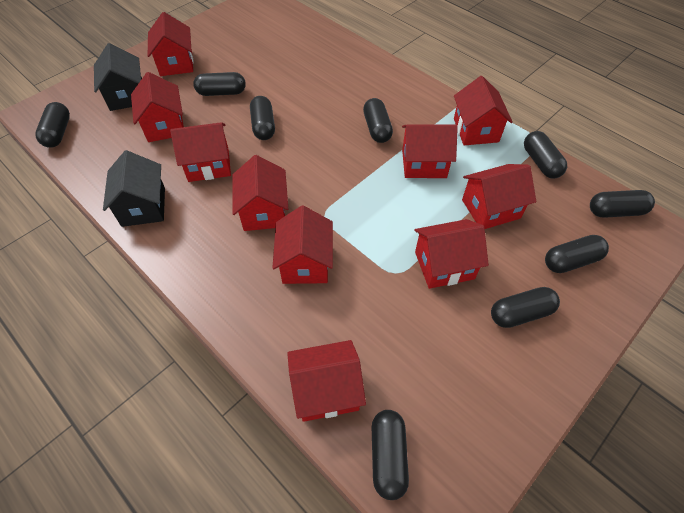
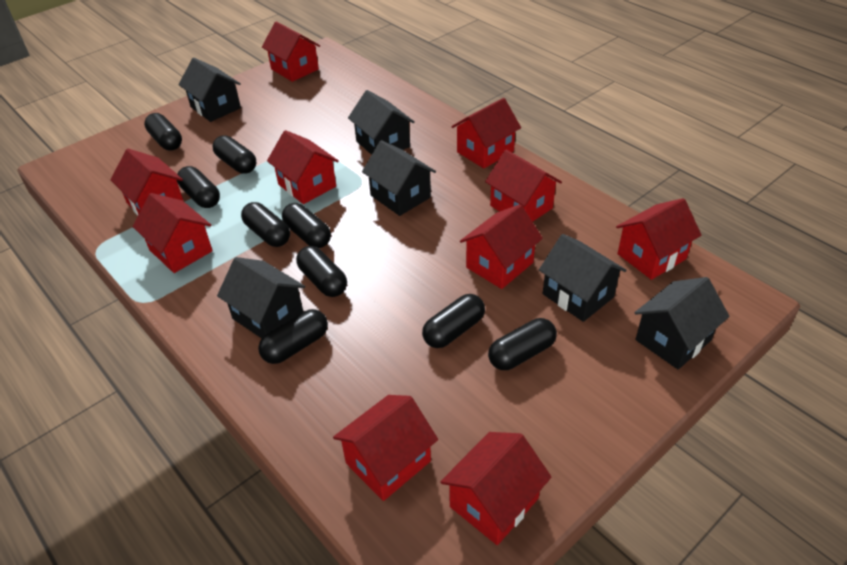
black house: 2 -> 6

